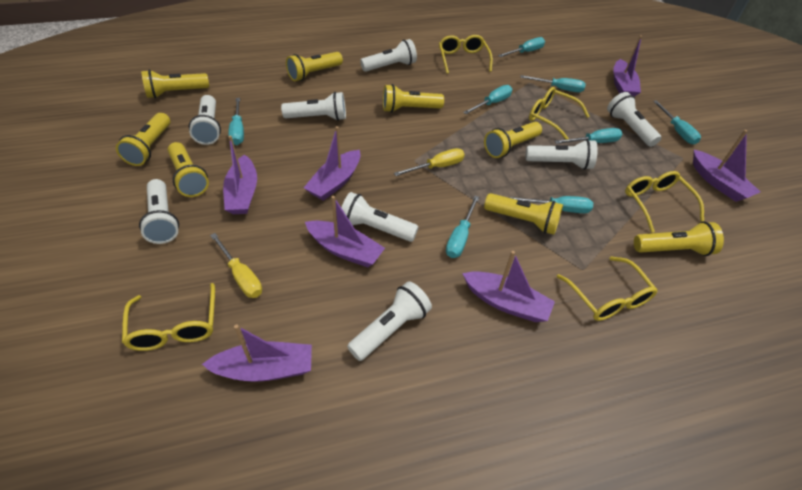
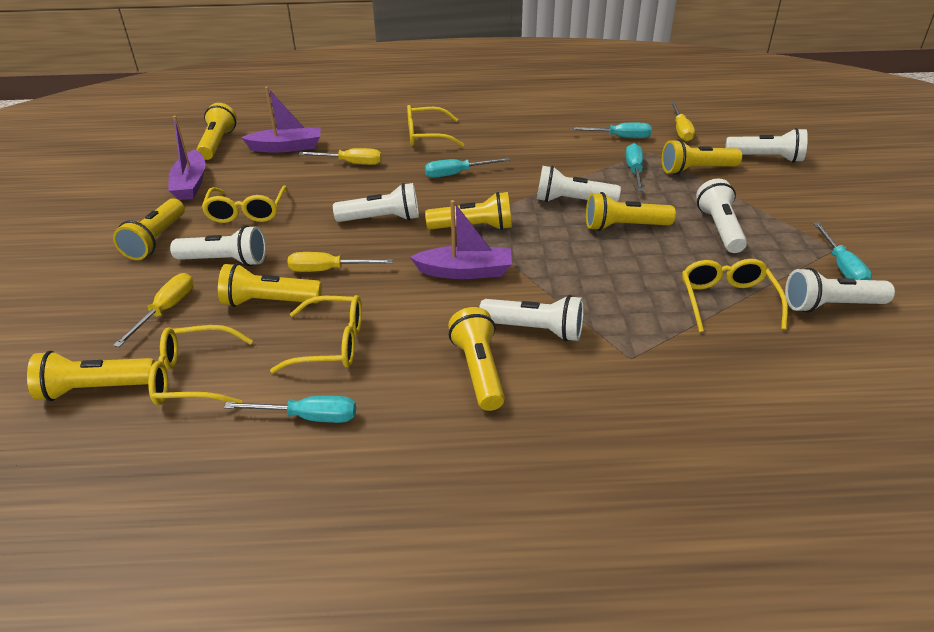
purple boat: 7 -> 3
turquoise screwdriver: 8 -> 5
white flashlight: 8 -> 7
yellow screwdriver: 2 -> 4

